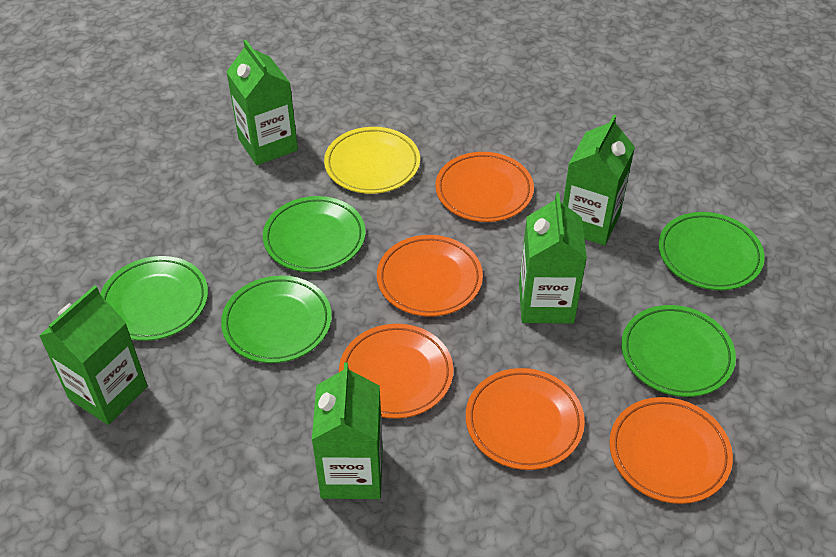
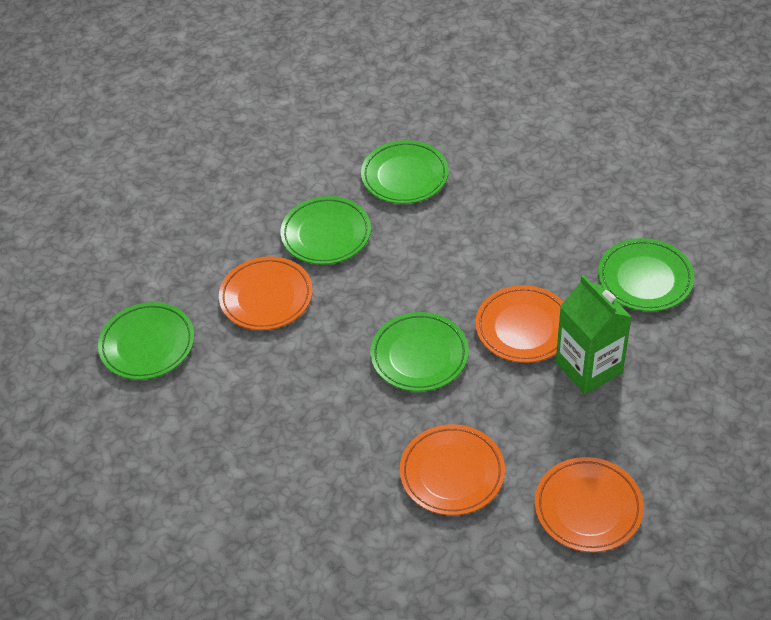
green carton: 5 -> 1
orange plate: 5 -> 4
yellow plate: 1 -> 0

